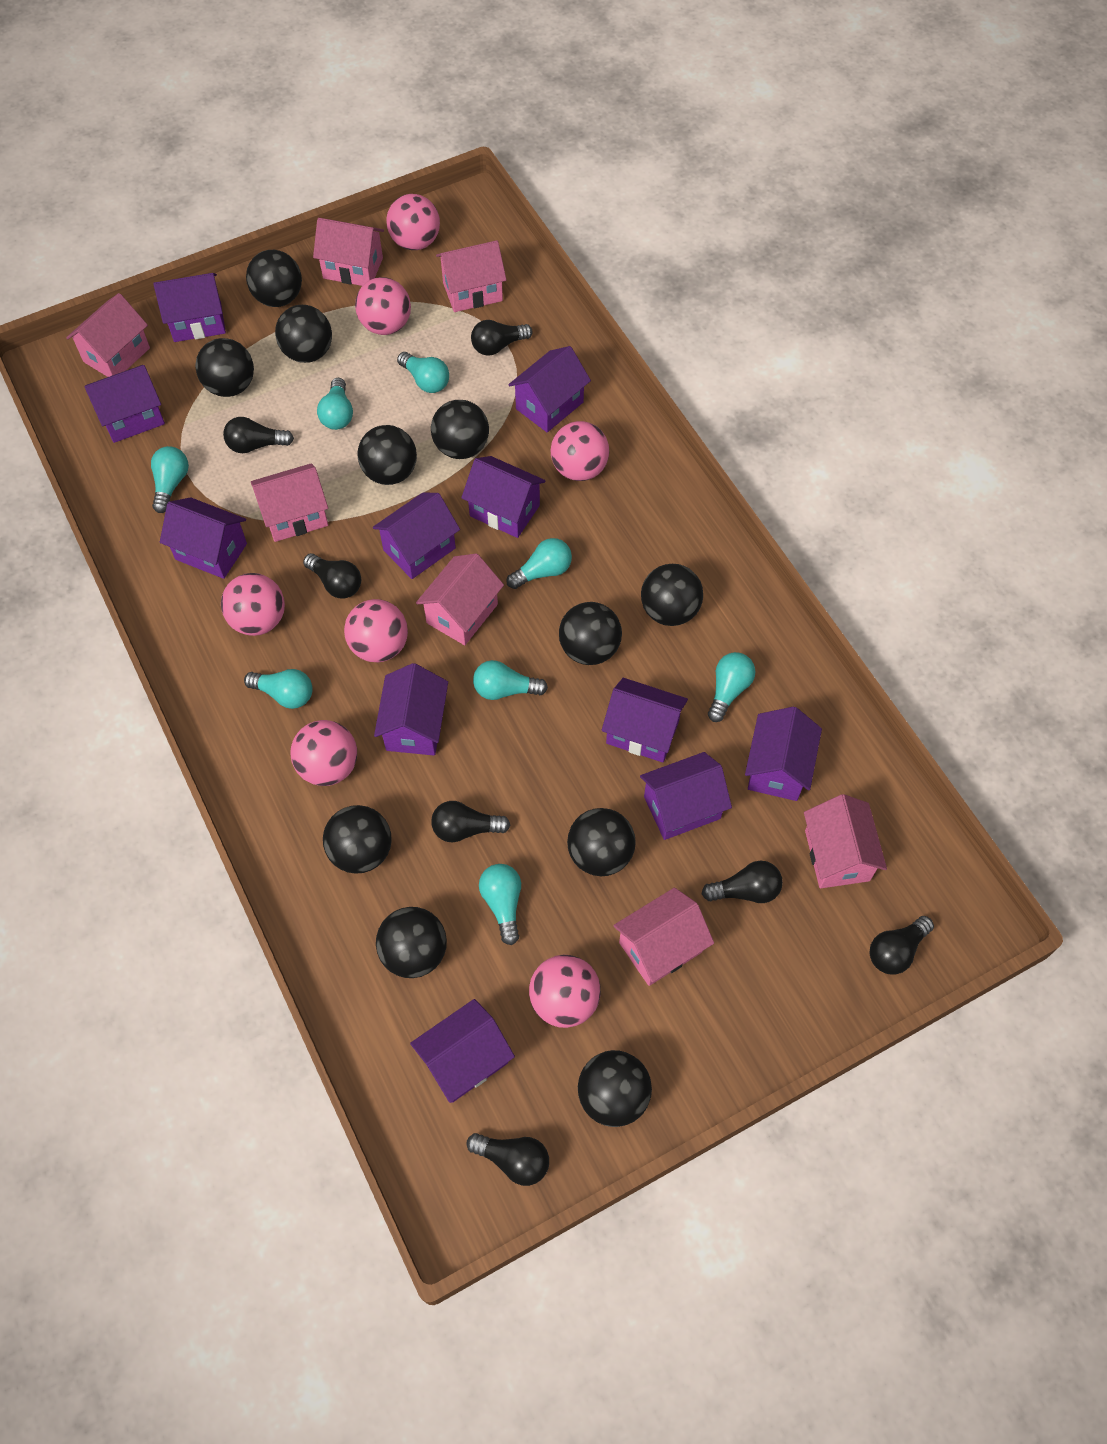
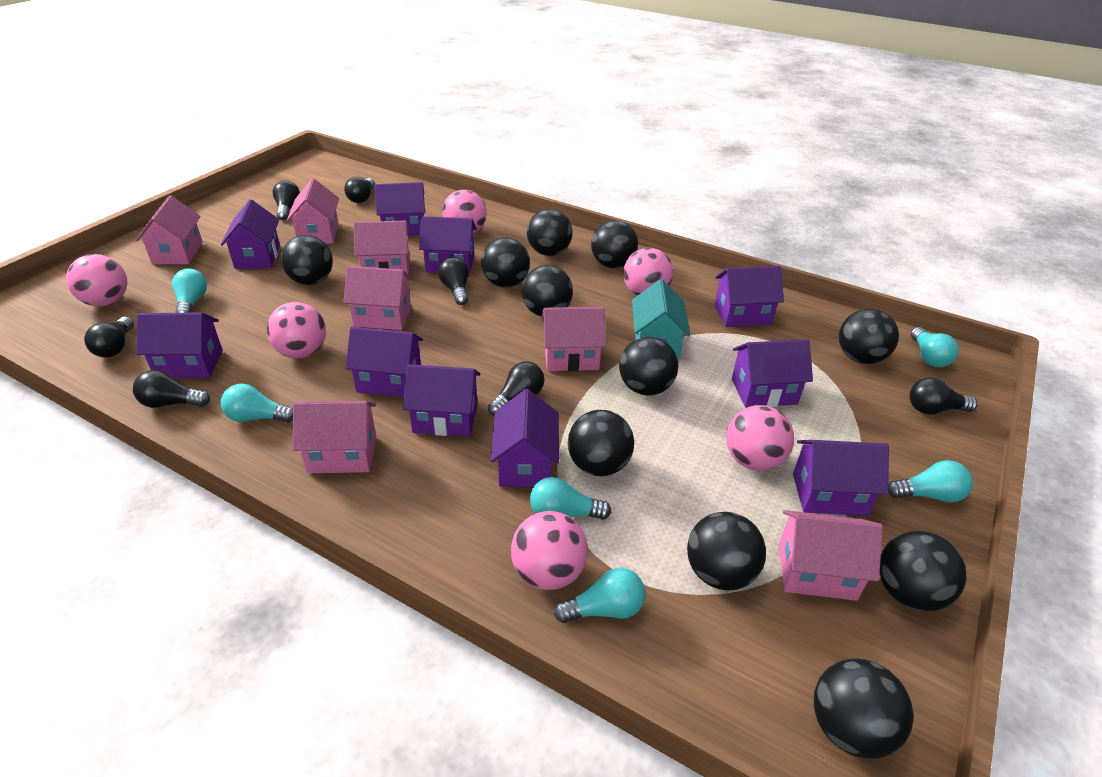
pink ball: 7 -> 6
purple house: 11 -> 10
turquoise house: 0 -> 1
turquoise light bulb: 8 -> 6

